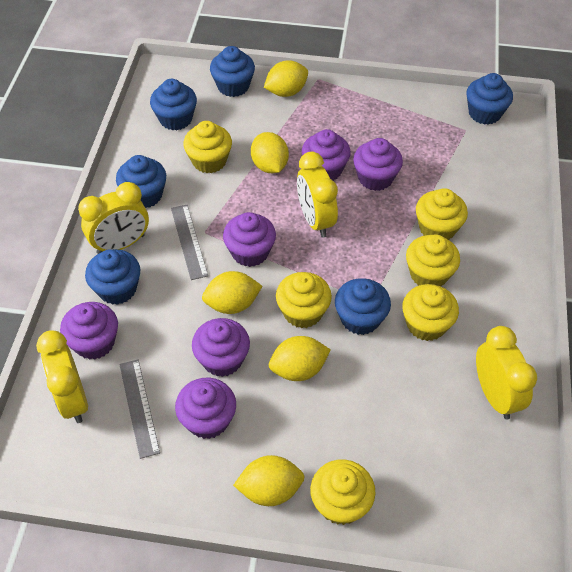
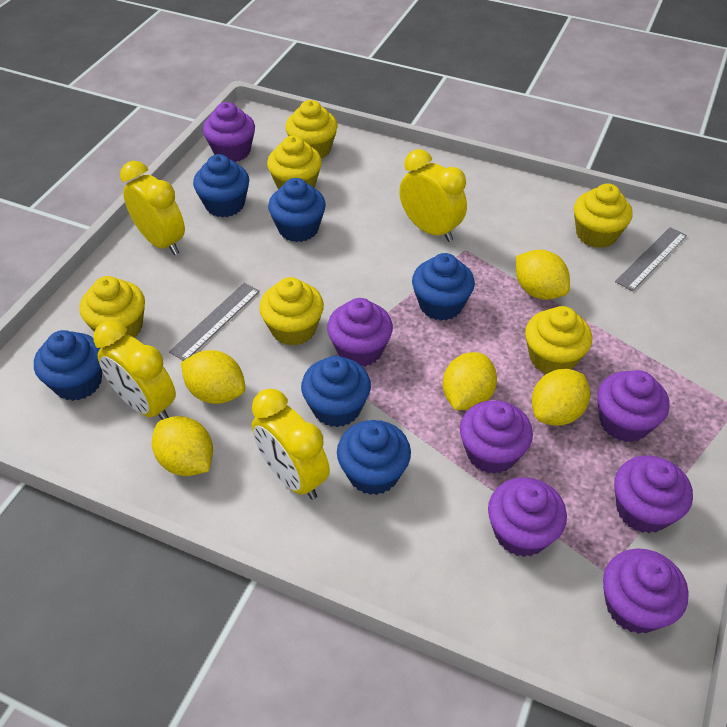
purple cupcake: 6 -> 7

